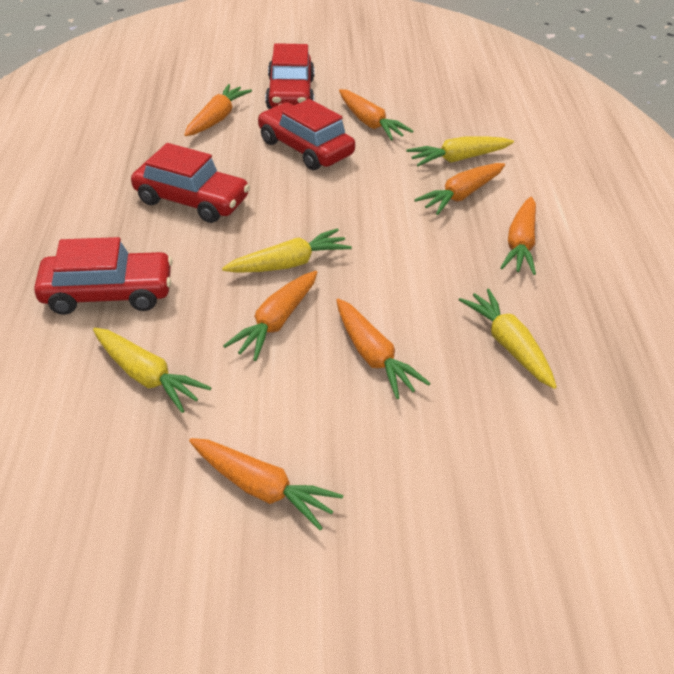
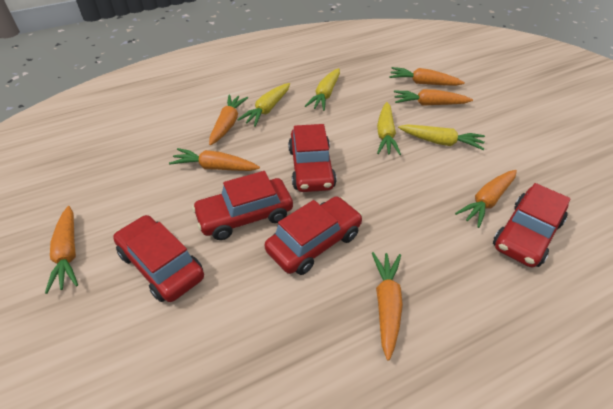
red car: 4 -> 5

